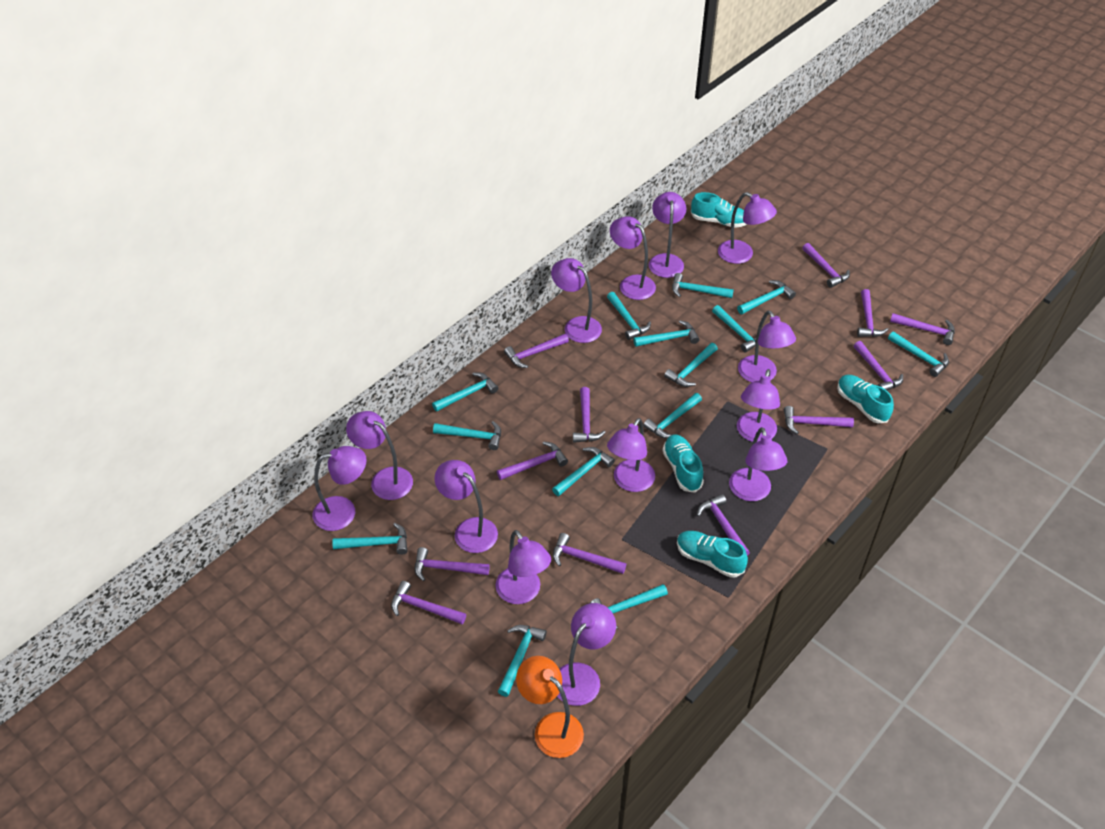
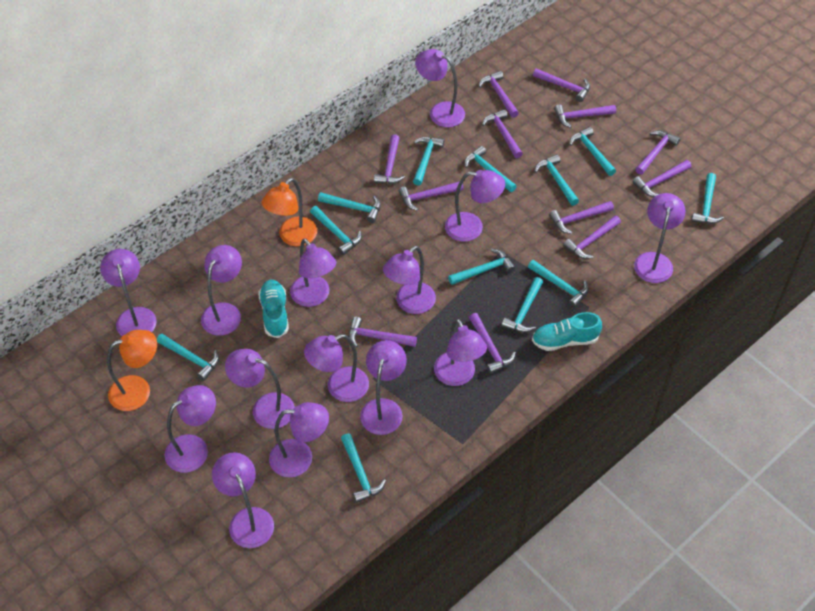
orange lamp: 1 -> 2
purple lamp: 13 -> 14
turquoise hammer: 14 -> 12
turquoise shoe: 4 -> 2

